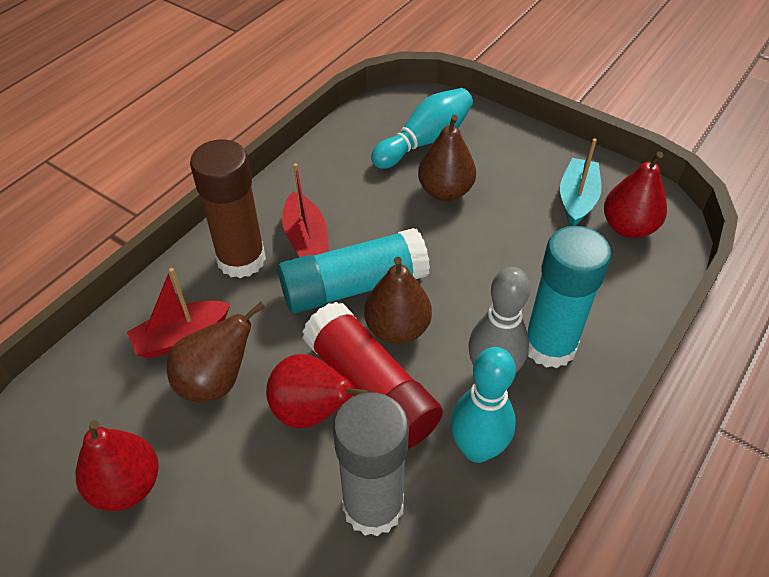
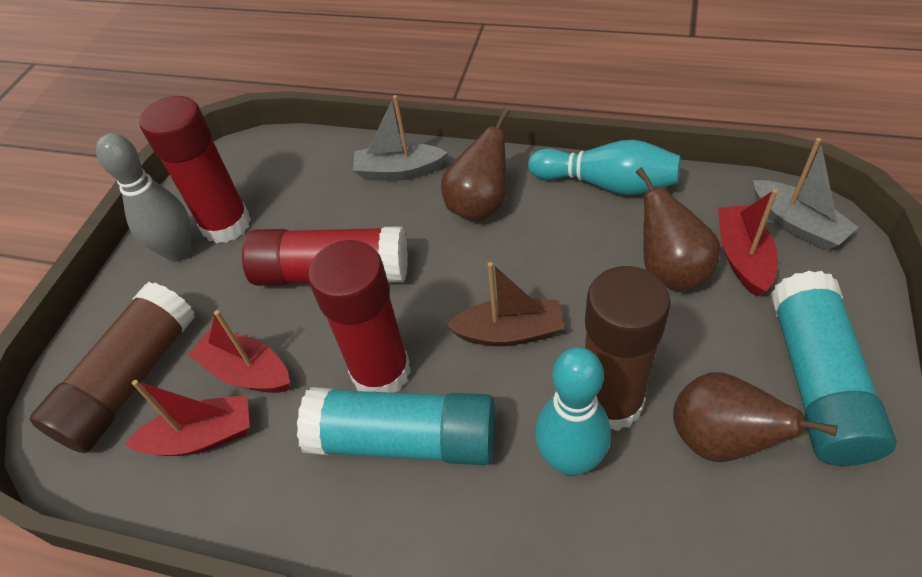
brown boat: 0 -> 1
brown glue stick: 1 -> 2
grey boat: 0 -> 2
grey glue stick: 1 -> 0
red boat: 2 -> 3
red glue stick: 1 -> 3
red pear: 3 -> 0
turquoise boat: 1 -> 0

